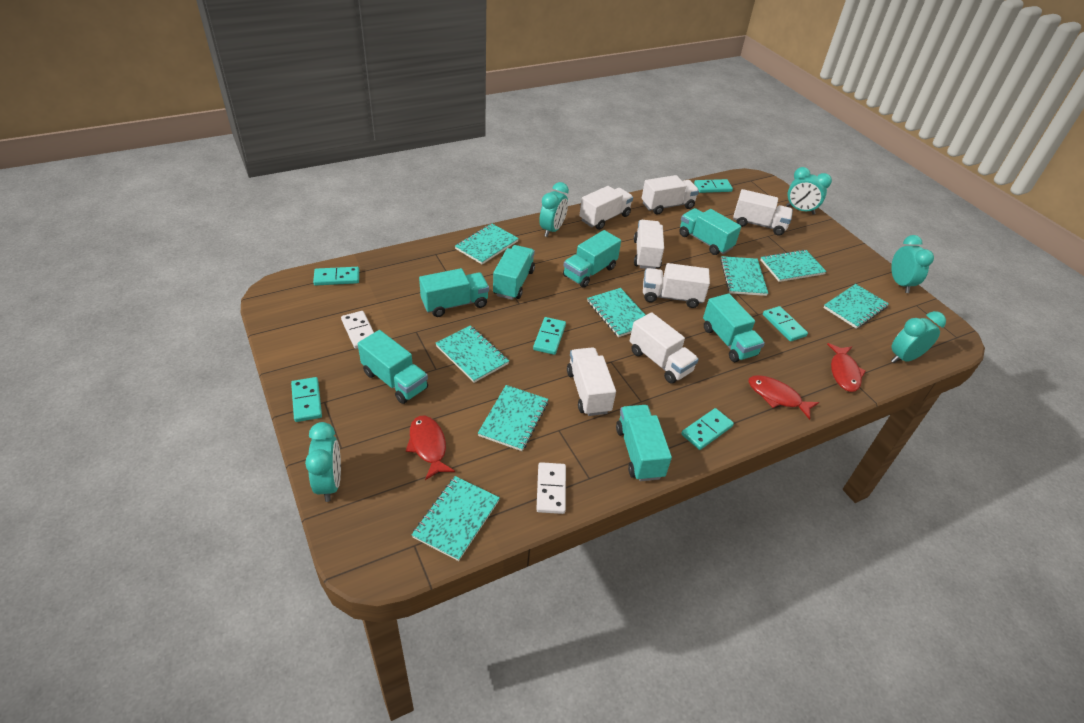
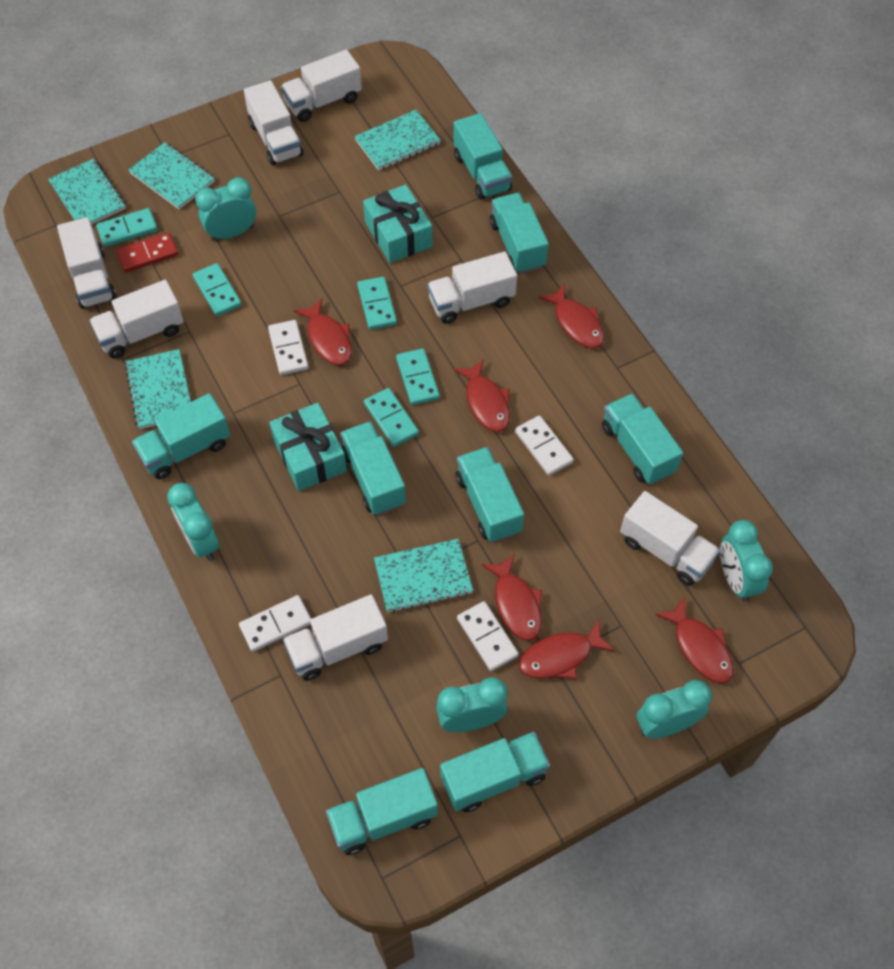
red domino: 0 -> 1
red fish: 3 -> 6
turquoise domino: 6 -> 5
turquoise gift: 0 -> 2
turquoise notebook: 8 -> 5
turquoise truck: 7 -> 8
white domino: 2 -> 4

